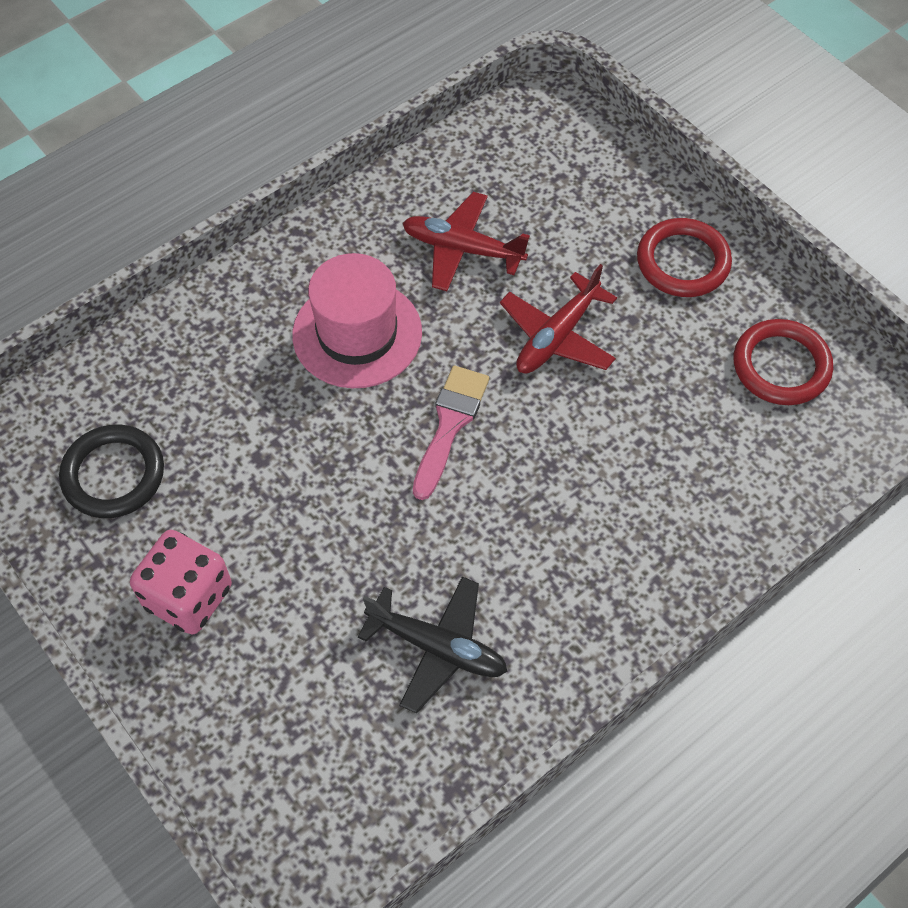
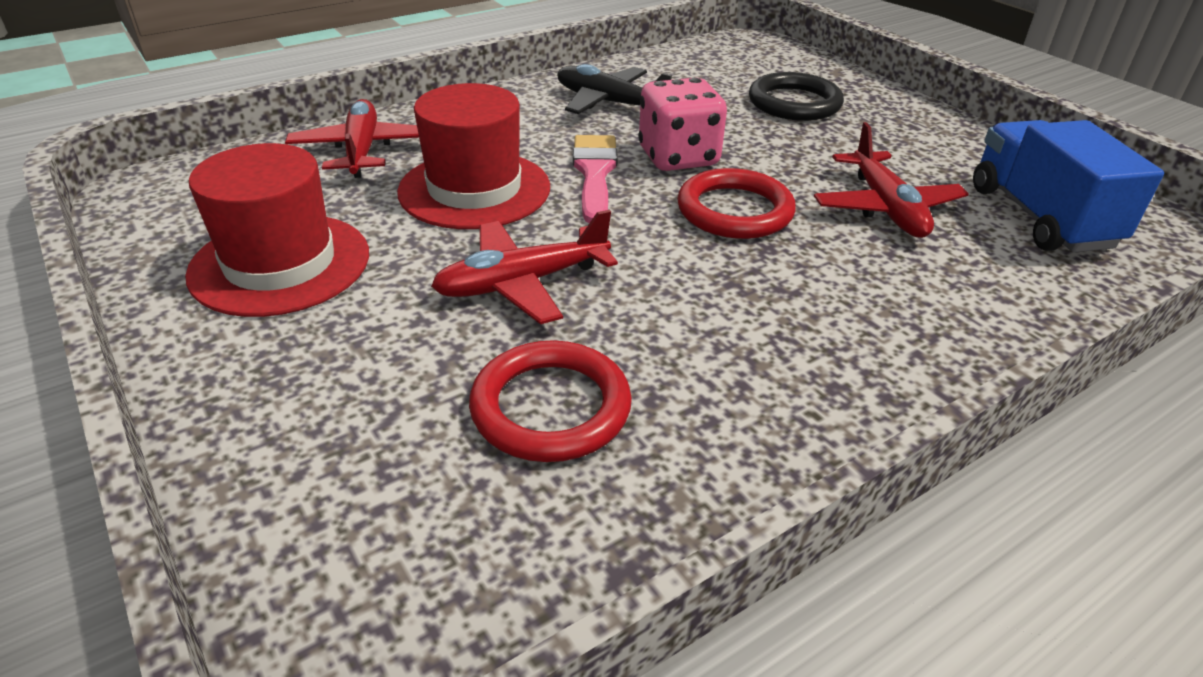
blue truck: 0 -> 1
pink hat: 1 -> 0
red hat: 0 -> 2
red plane: 2 -> 3

